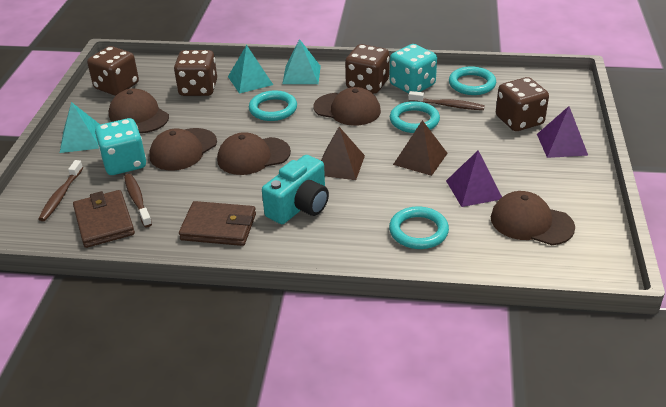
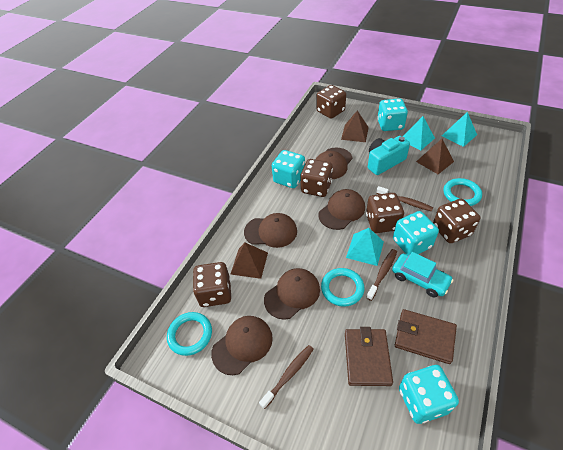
brown dice: 4 -> 5
brown pyramid: 2 -> 3
purple pyramid: 2 -> 0
turquoise car: 0 -> 1
turquoise dice: 2 -> 4
turquoise ring: 4 -> 3

